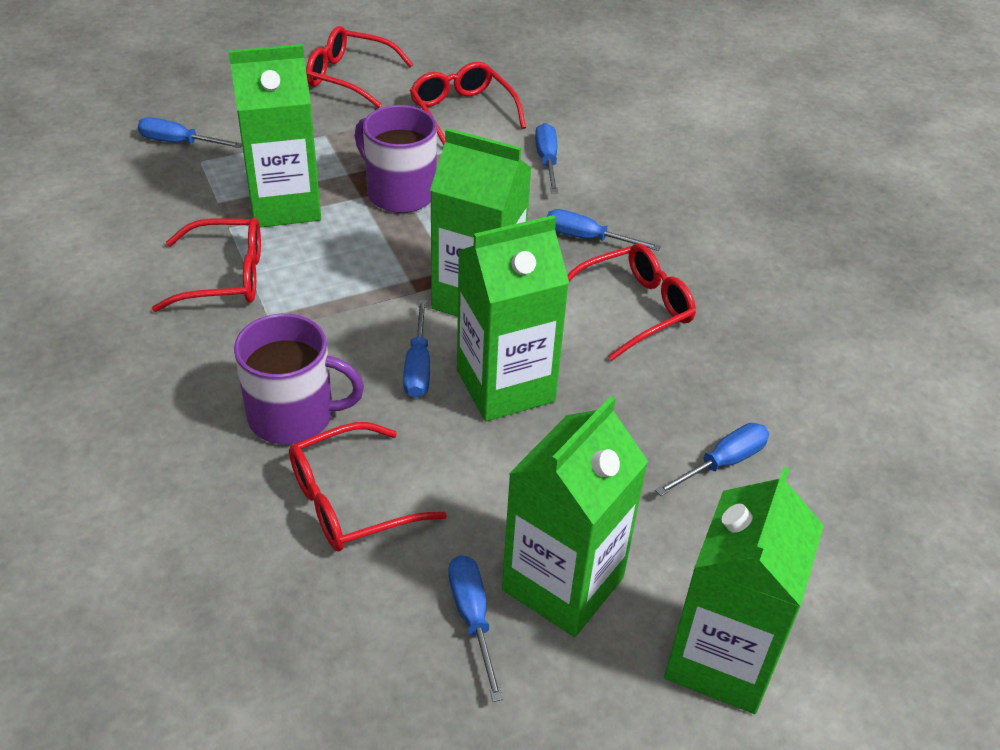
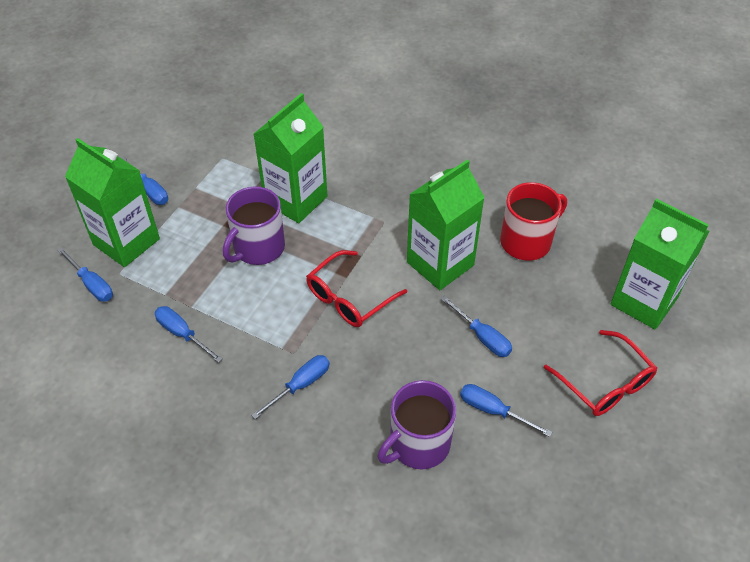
green carton: 5 -> 4
red glasses: 5 -> 2
red mug: 0 -> 1

